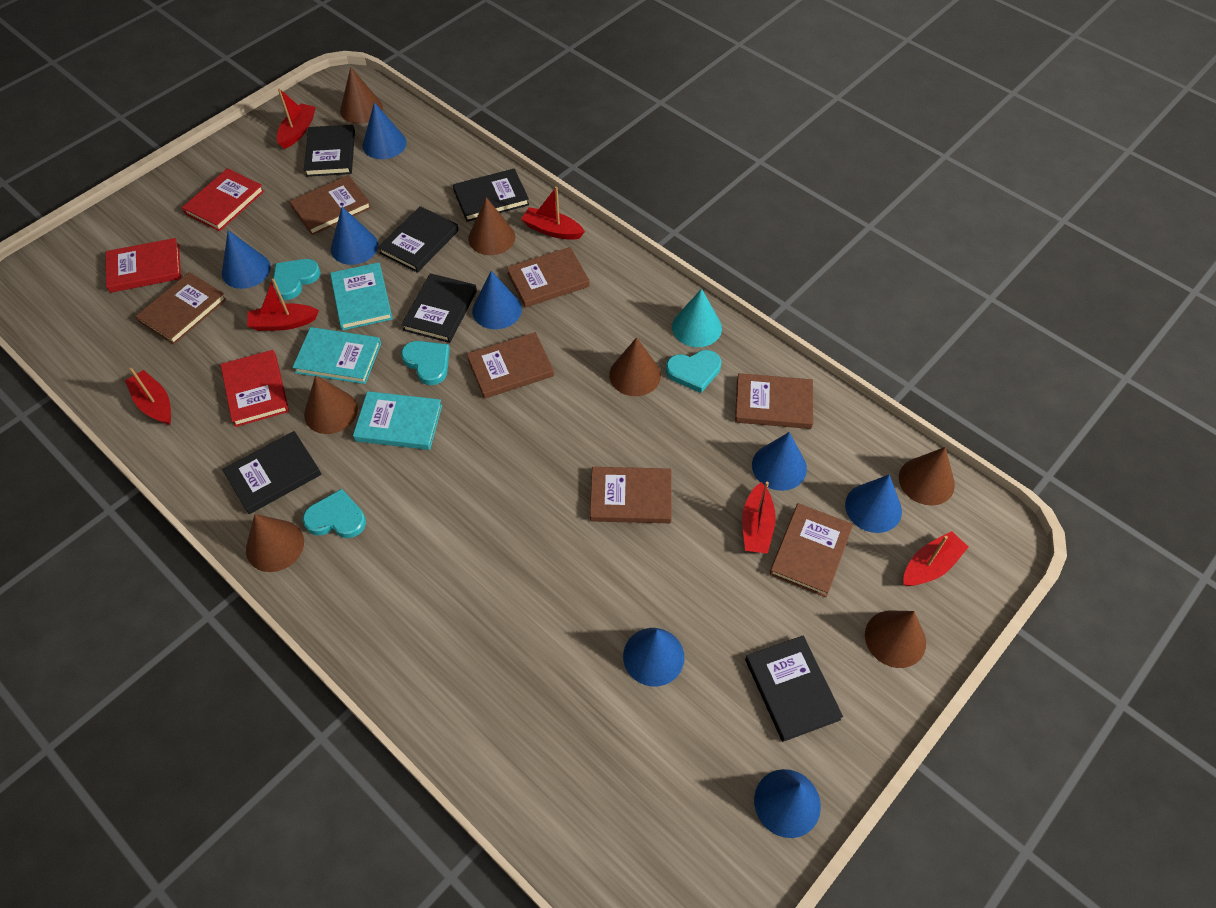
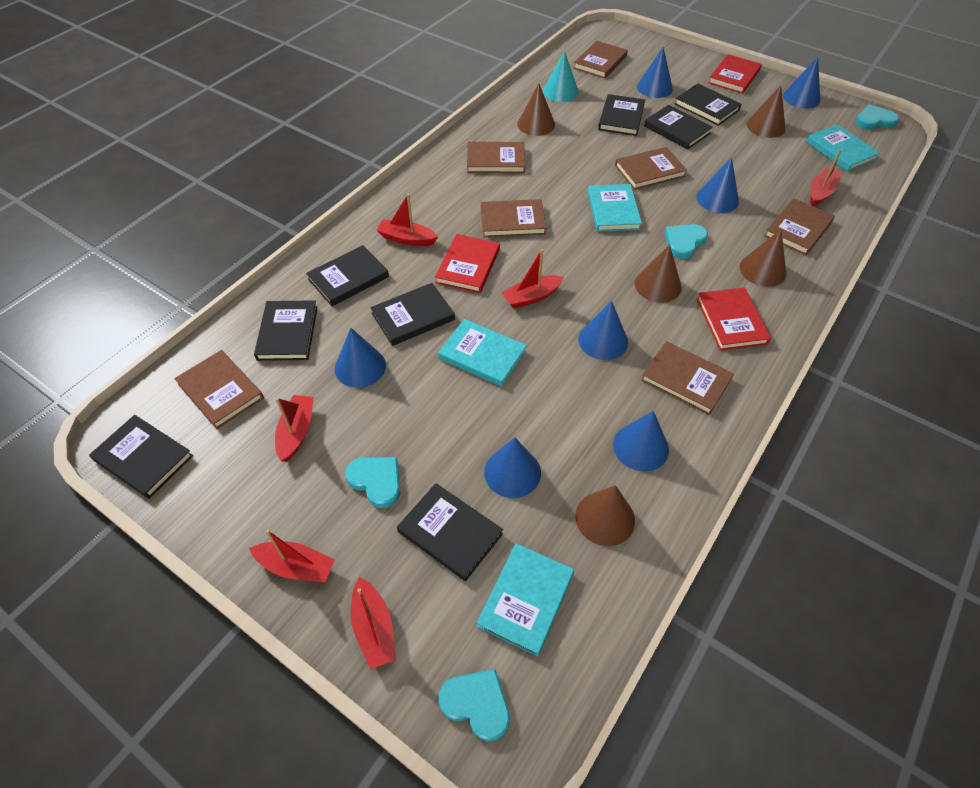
black book: 6 -> 8
blue cone: 8 -> 7
brown cone: 7 -> 5
turquoise book: 3 -> 4

